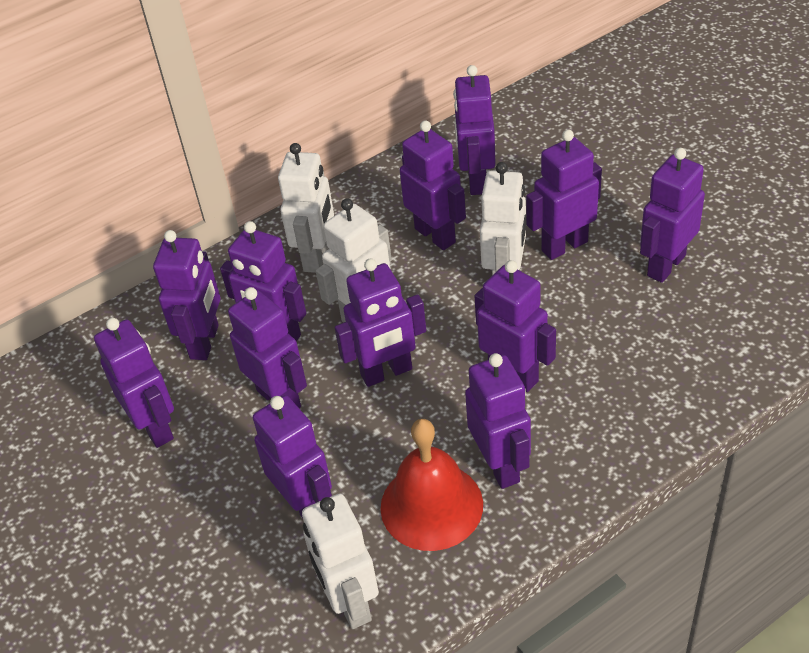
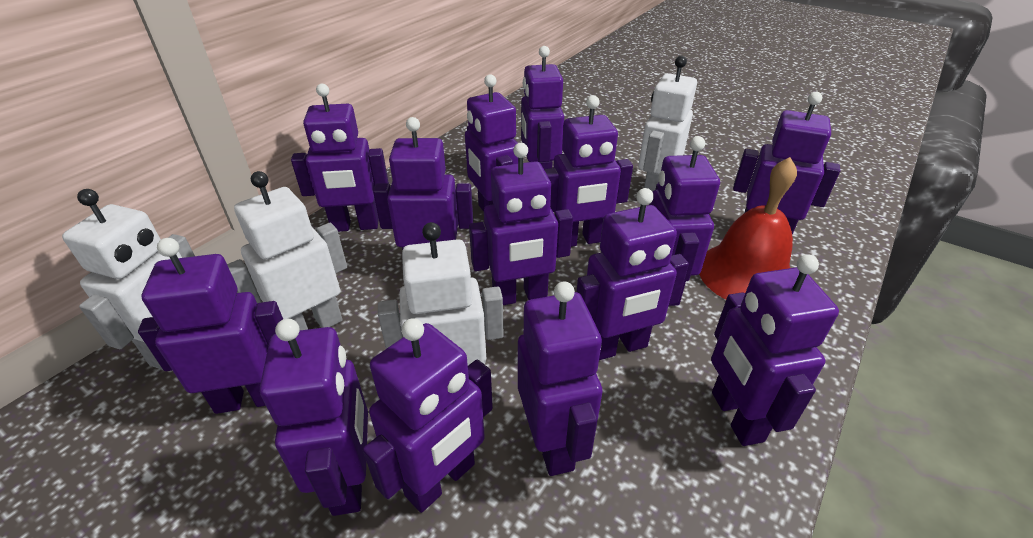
purple robot: 12 -> 14

